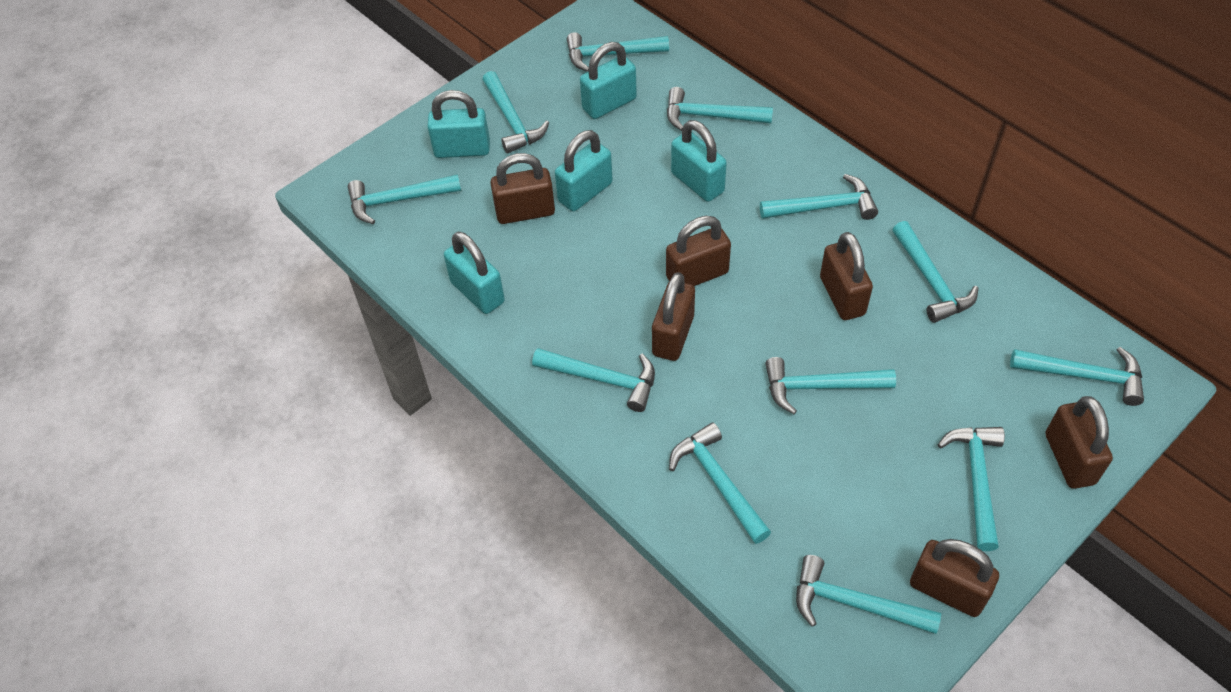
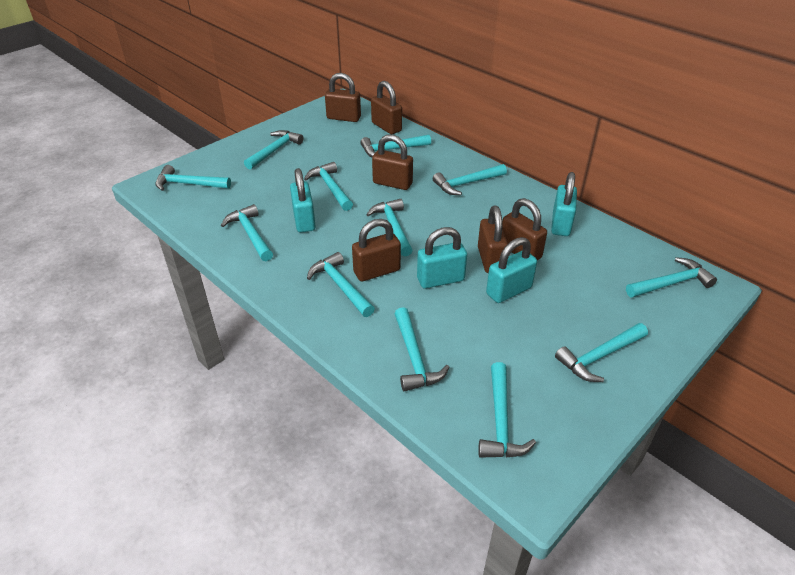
turquoise padlock: 5 -> 4

